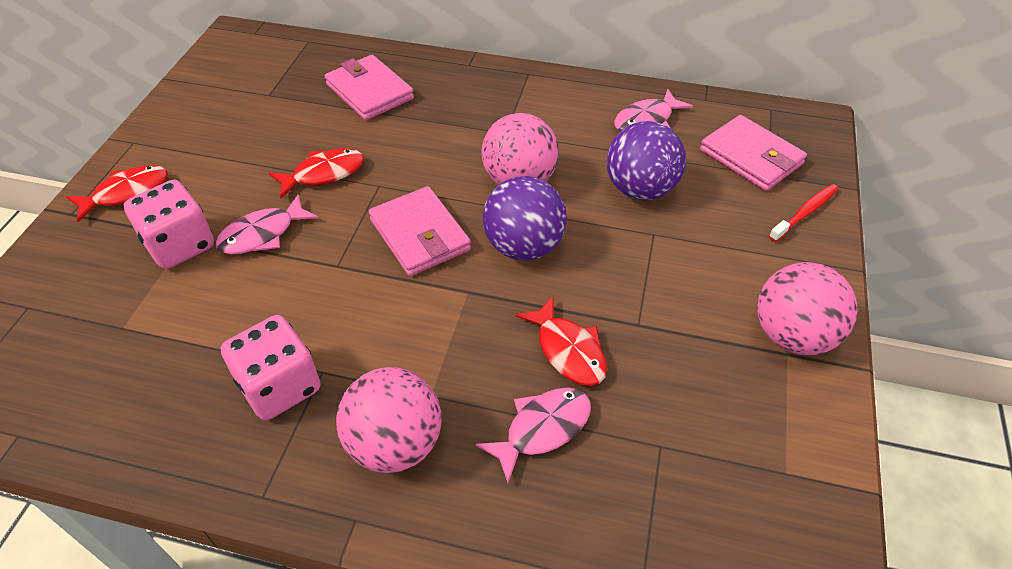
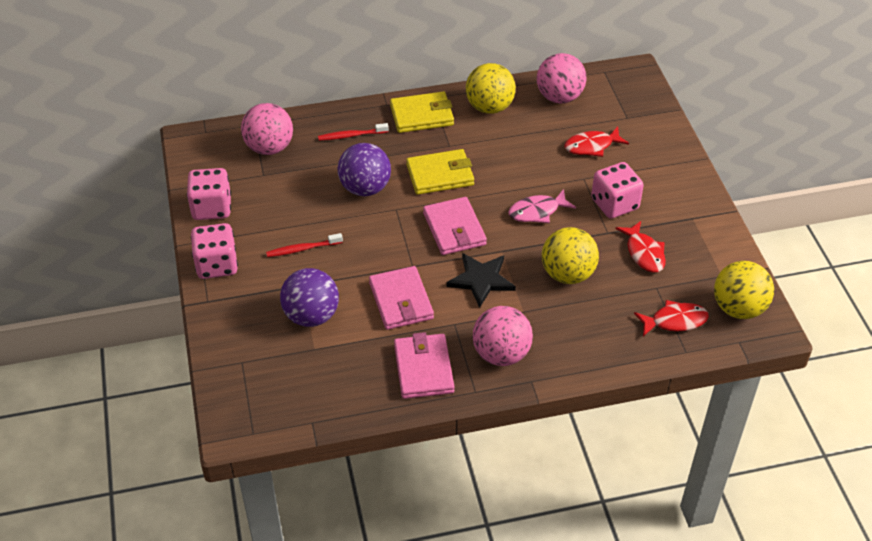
black star: 0 -> 1
pink dice: 2 -> 3
pink fish: 3 -> 1
red toothbrush: 1 -> 2
yellow ball: 0 -> 3
yellow wallet: 0 -> 2

